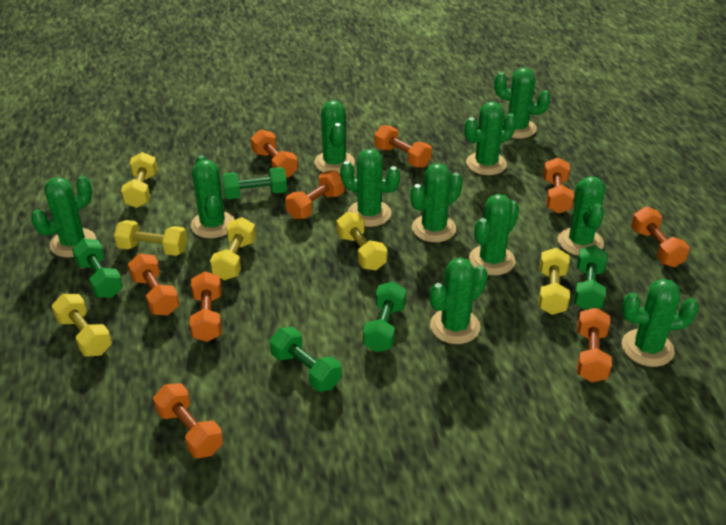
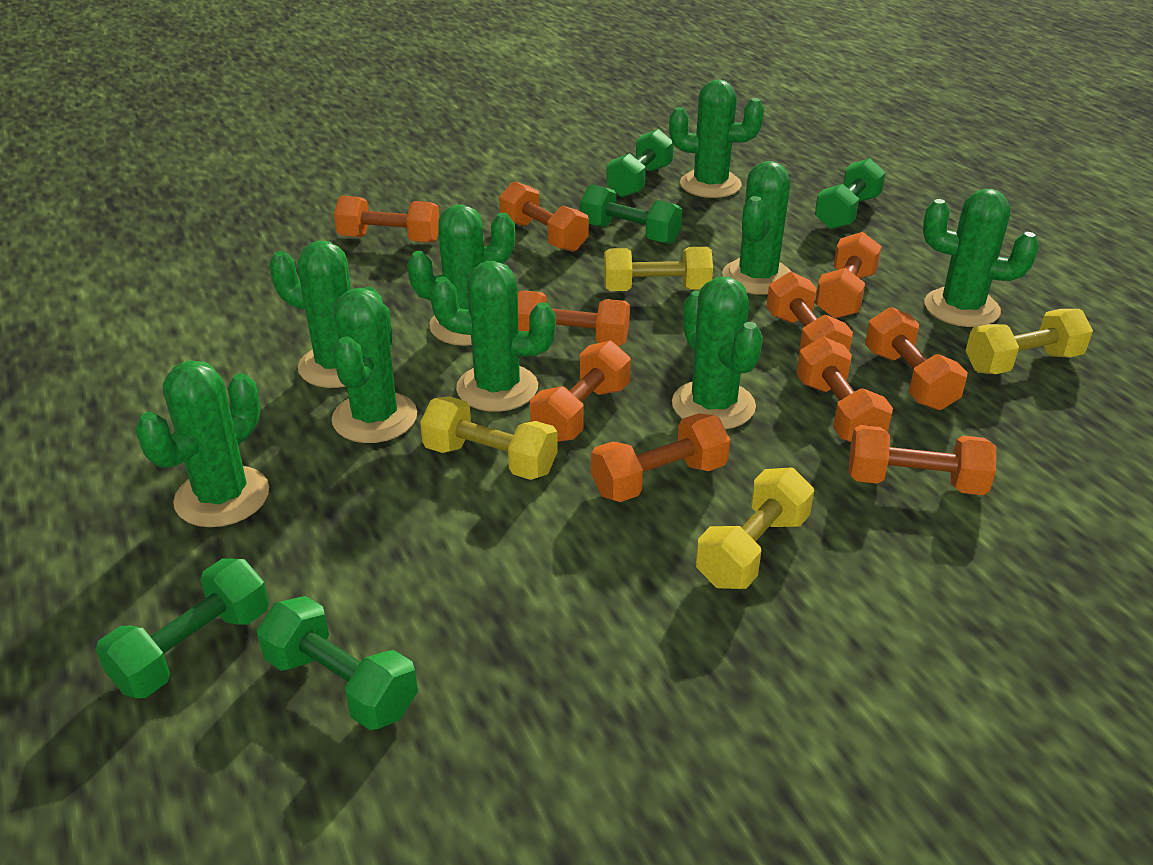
green cactus: 11 -> 9
orange dumbbell: 9 -> 10
yellow dumbbell: 6 -> 4

